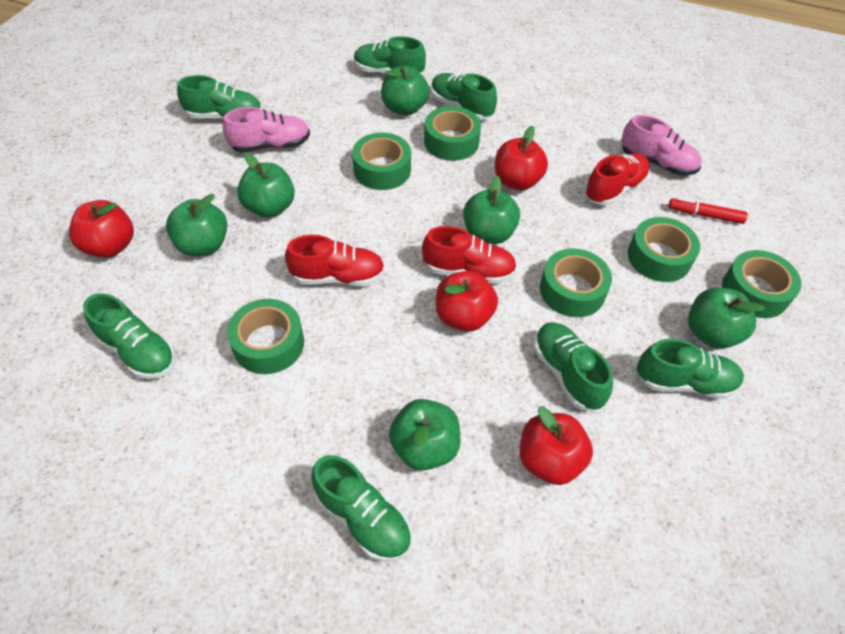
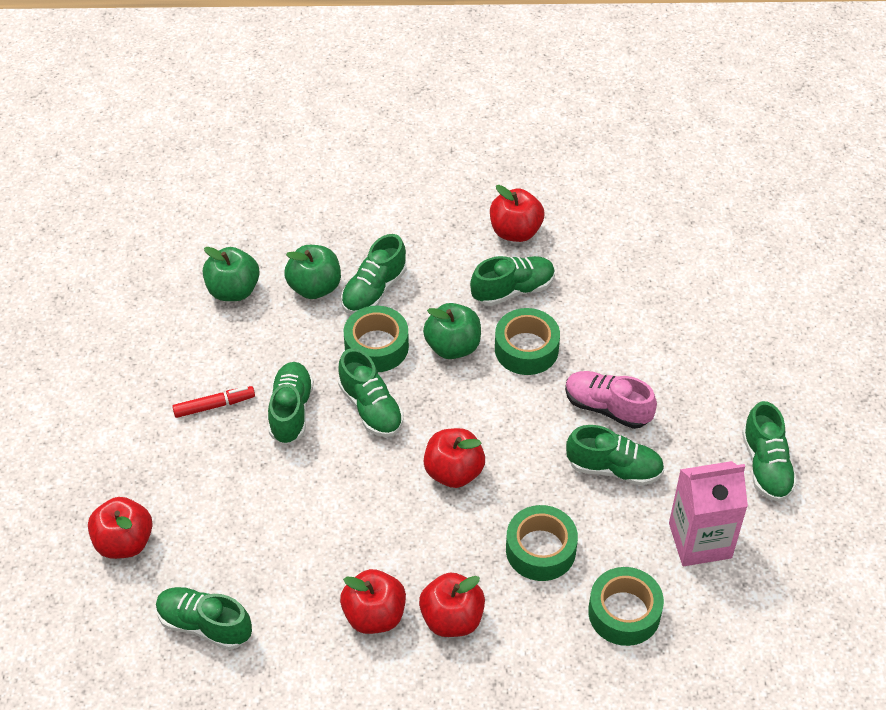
green apple: 6 -> 3
green tape: 6 -> 4
pink carton: 0 -> 1
pink shoe: 2 -> 1
red apple: 4 -> 5
red shoe: 3 -> 0

